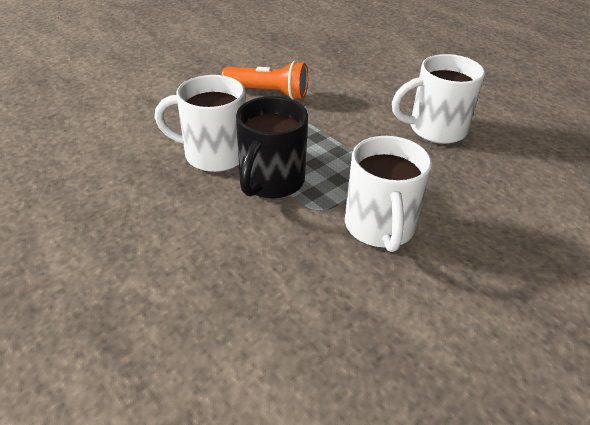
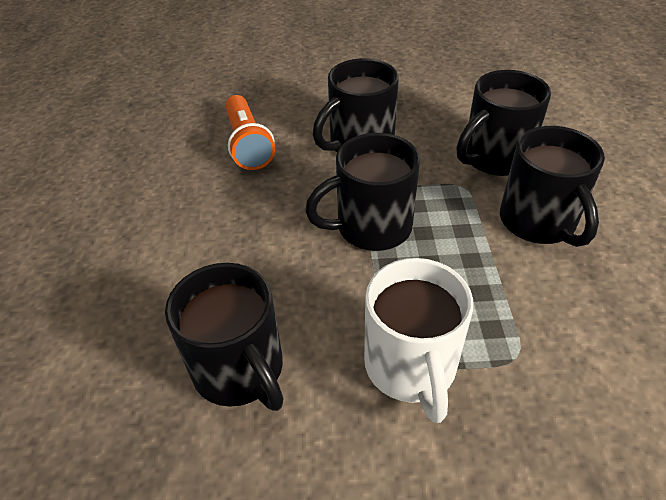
black mug: 1 -> 5
white mug: 3 -> 1

